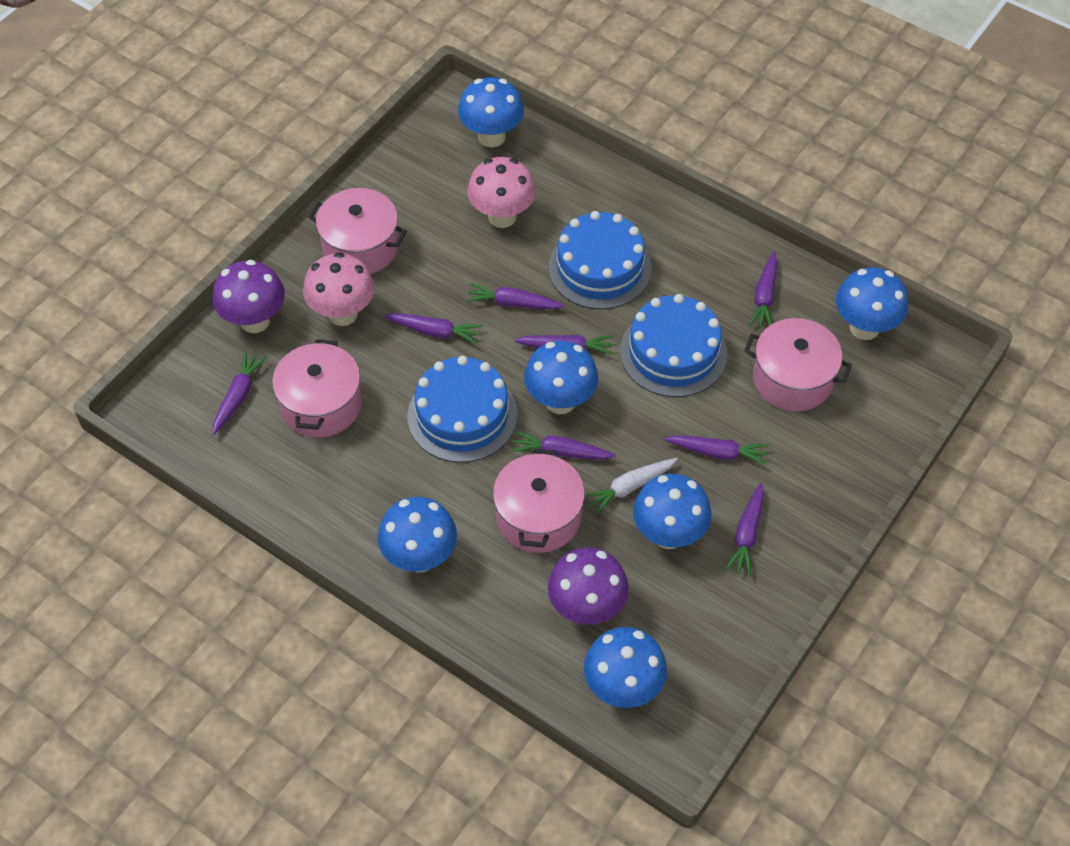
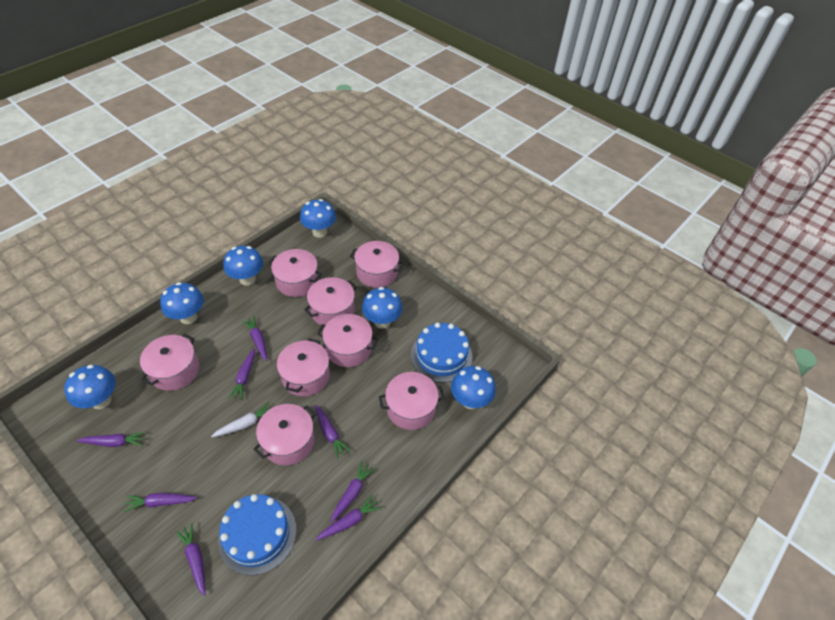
blue cake: 3 -> 2
pink mushroom: 2 -> 0
pink pot: 4 -> 8
purple mushroom: 2 -> 0

